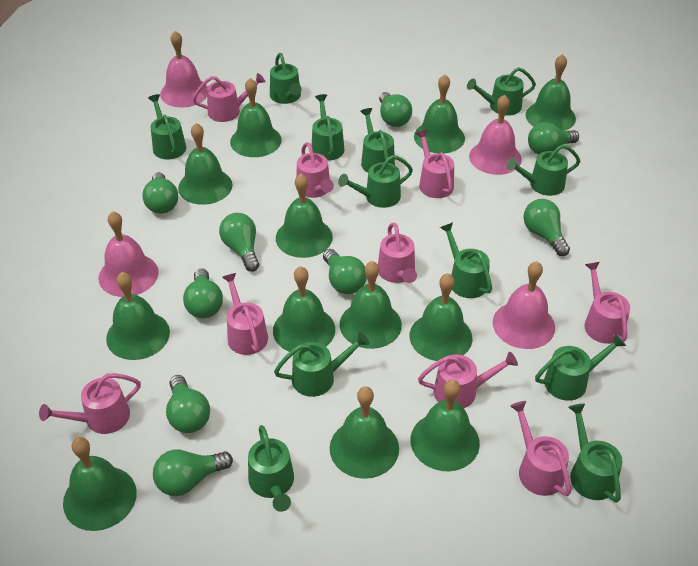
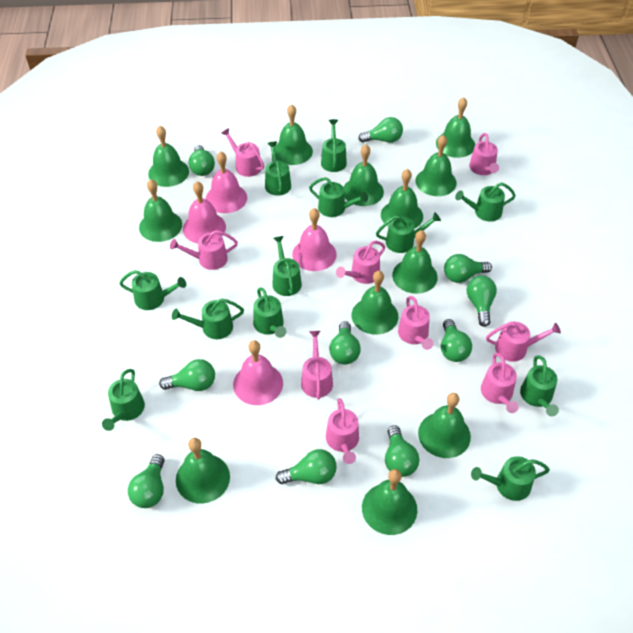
green light bulb: 9 -> 10

